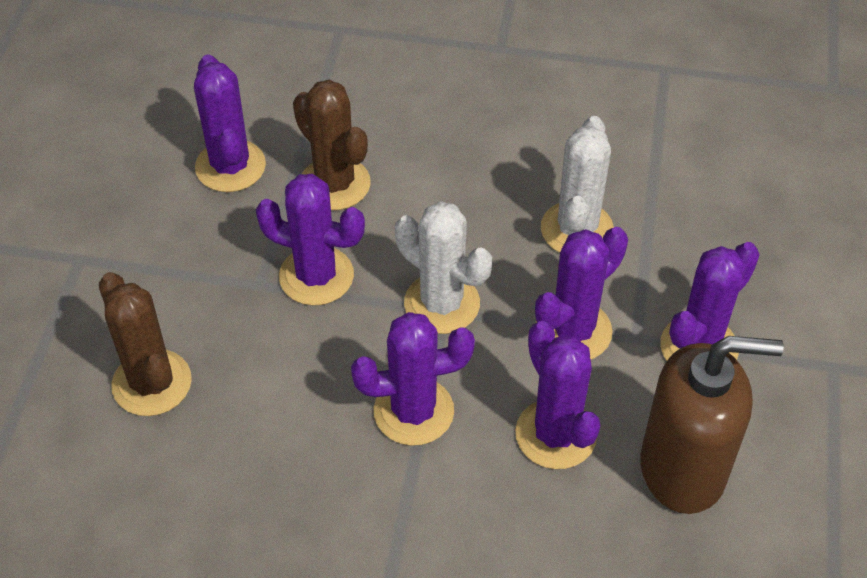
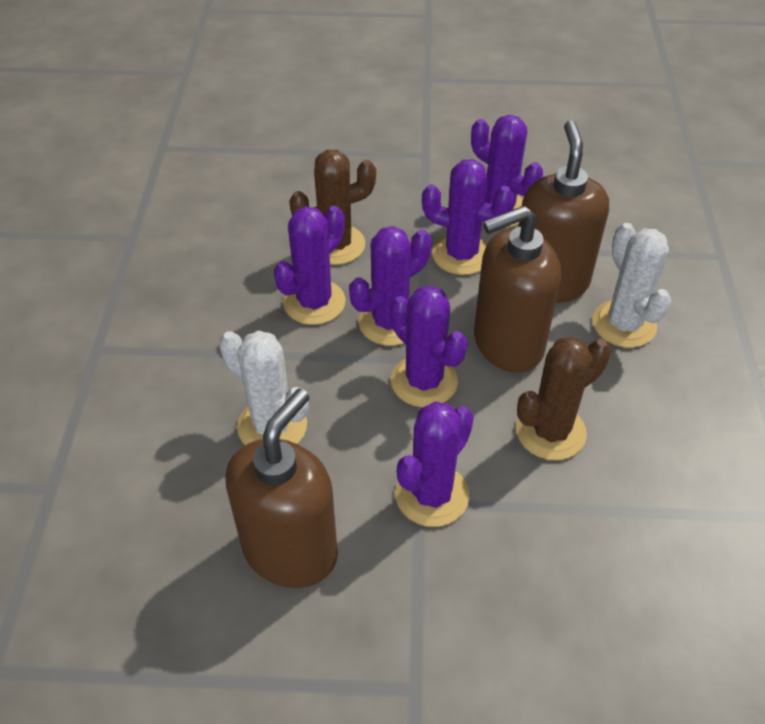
brown soap dispenser: 1 -> 3

